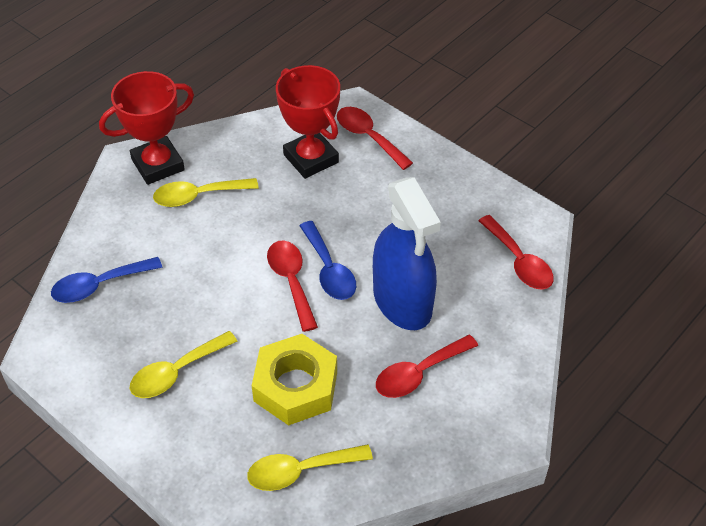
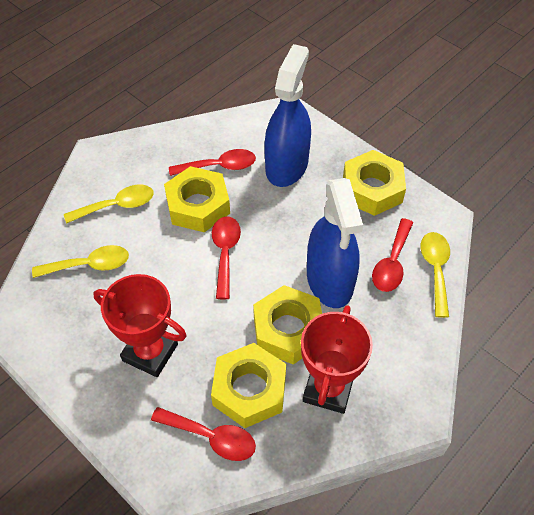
blue spoon: 2 -> 0
blue spray bottle: 1 -> 2
yellow nut: 1 -> 4

